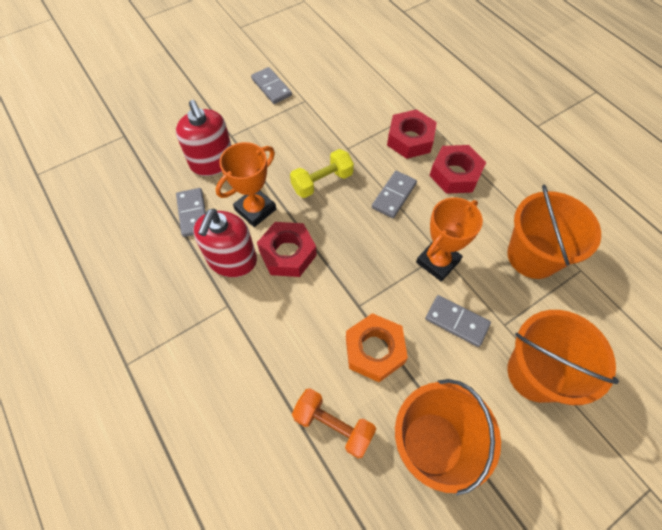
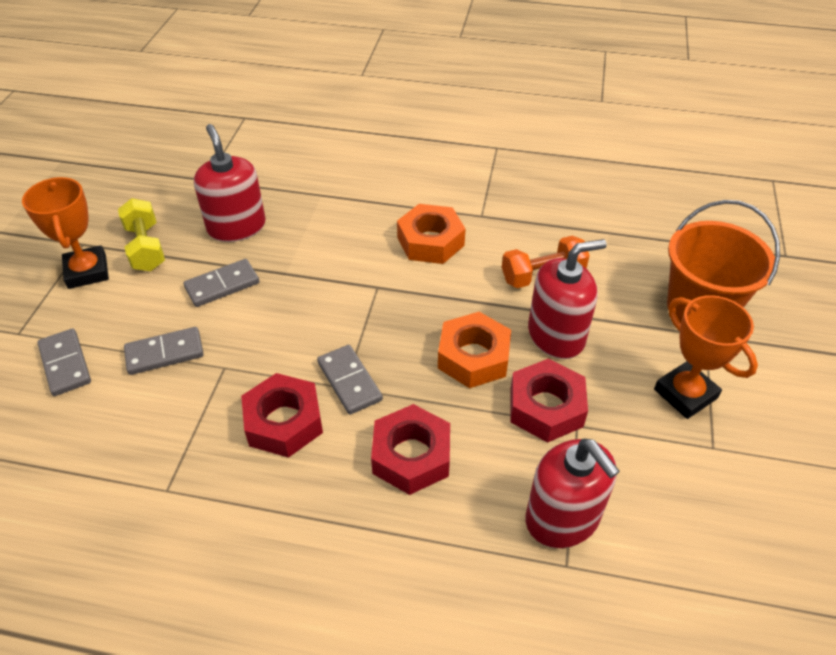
orange bucket: 3 -> 1
orange nut: 1 -> 2
red soap dispenser: 2 -> 3

